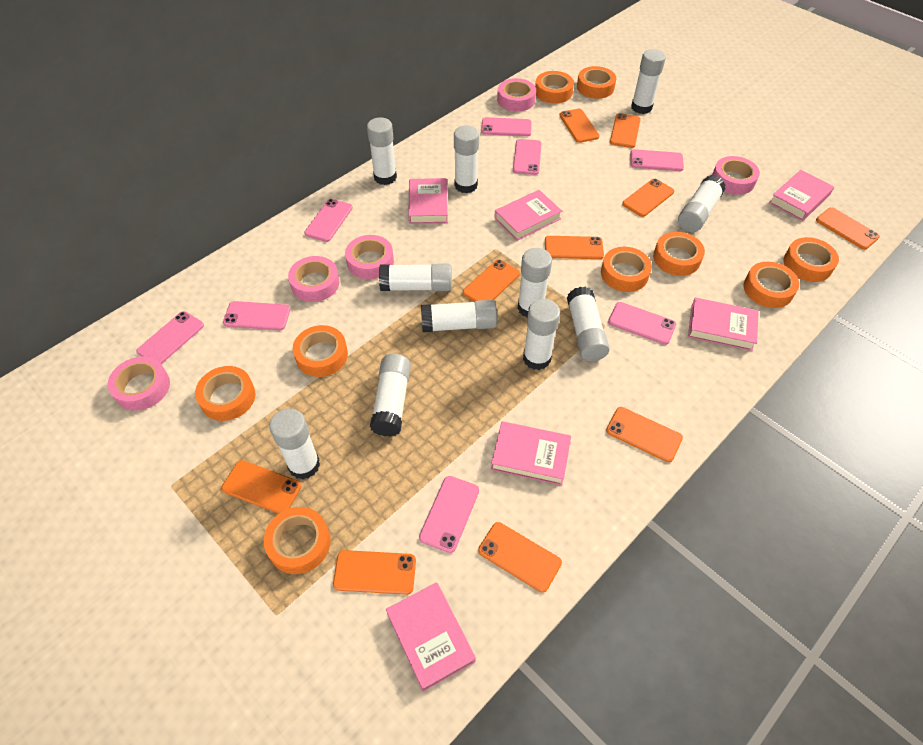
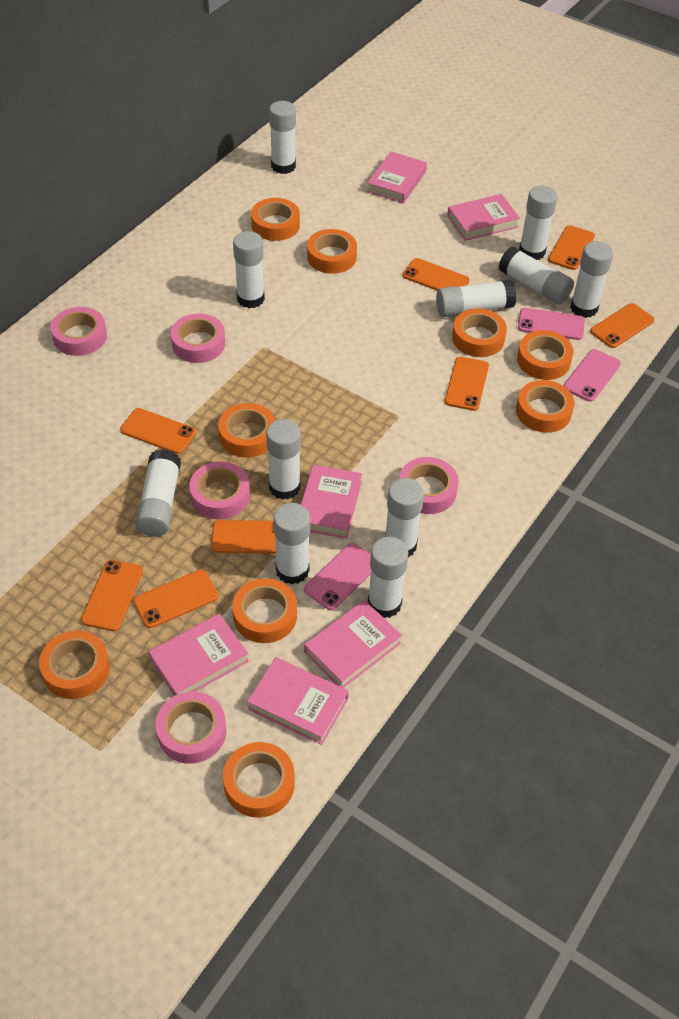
orange phone: 10 -> 8
pink phone: 8 -> 3

